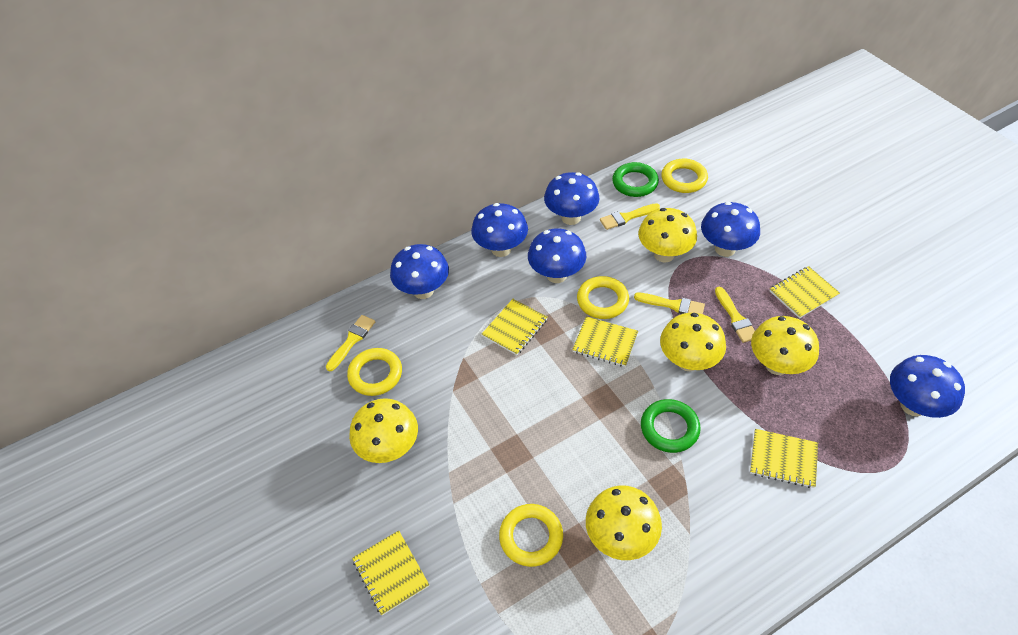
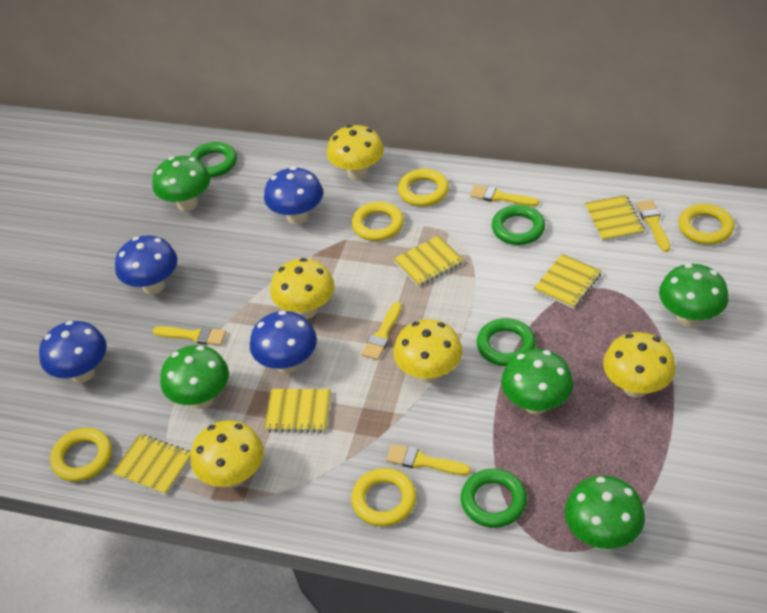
blue mushroom: 6 -> 4
green mushroom: 0 -> 5
green ring: 2 -> 4
yellow brush: 4 -> 5
yellow ring: 4 -> 5

